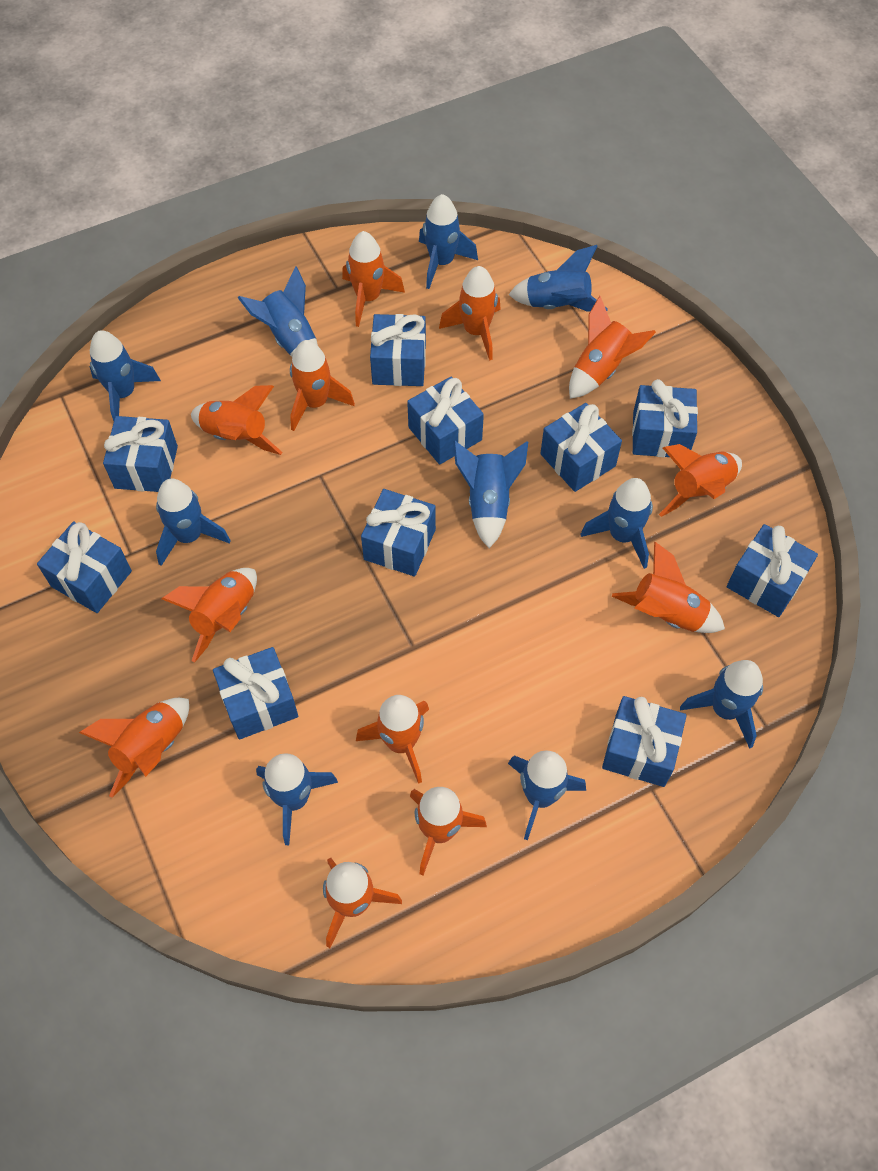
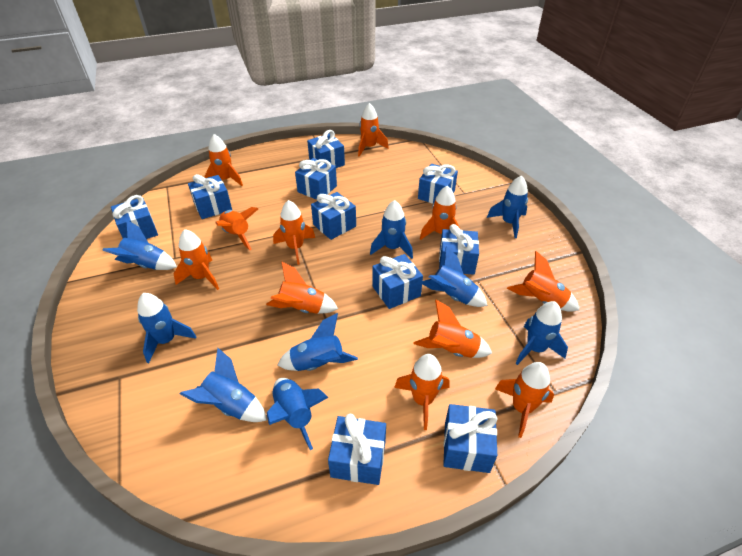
blue rocket: 10 -> 9
orange rocket: 12 -> 11

